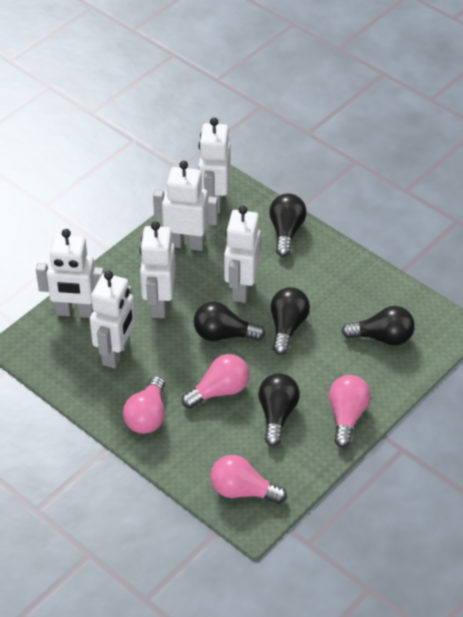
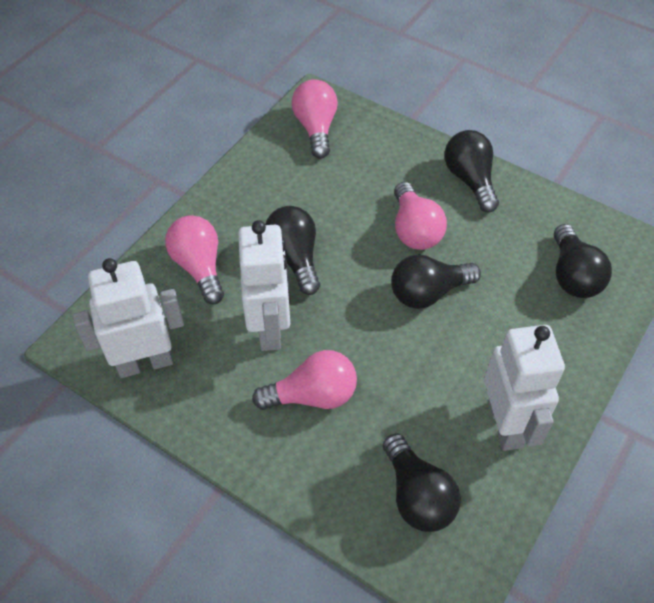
white robot: 6 -> 3

